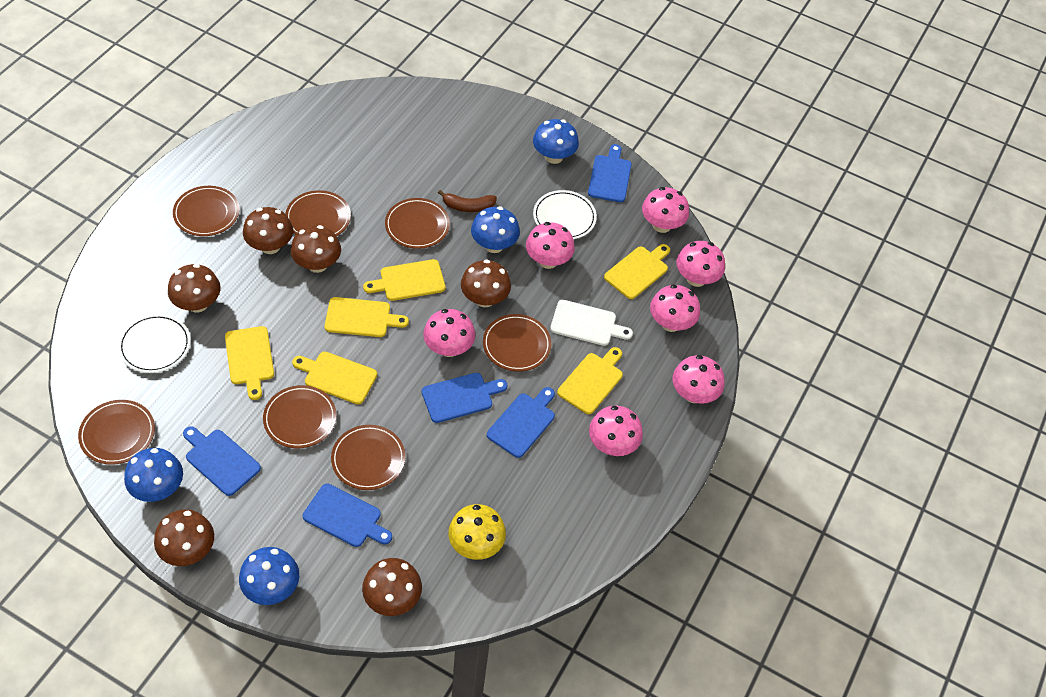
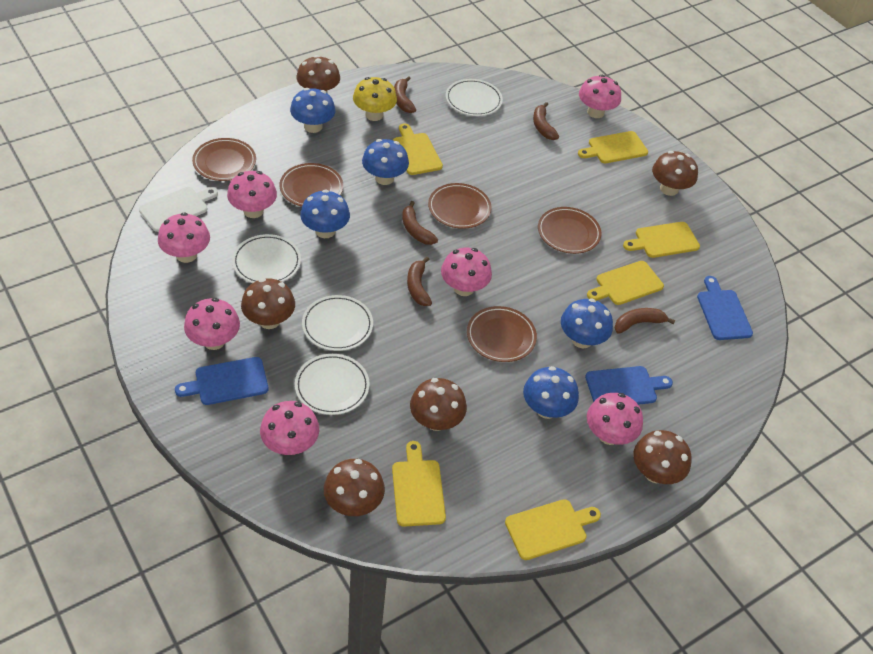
blue cutting board: 5 -> 3
blue mushroom: 4 -> 5
brown banana: 1 -> 5
brown plate: 7 -> 5
white plate: 2 -> 4

